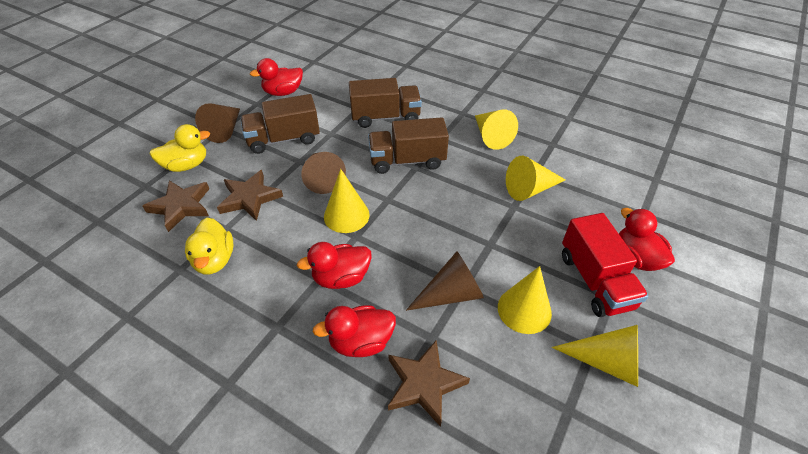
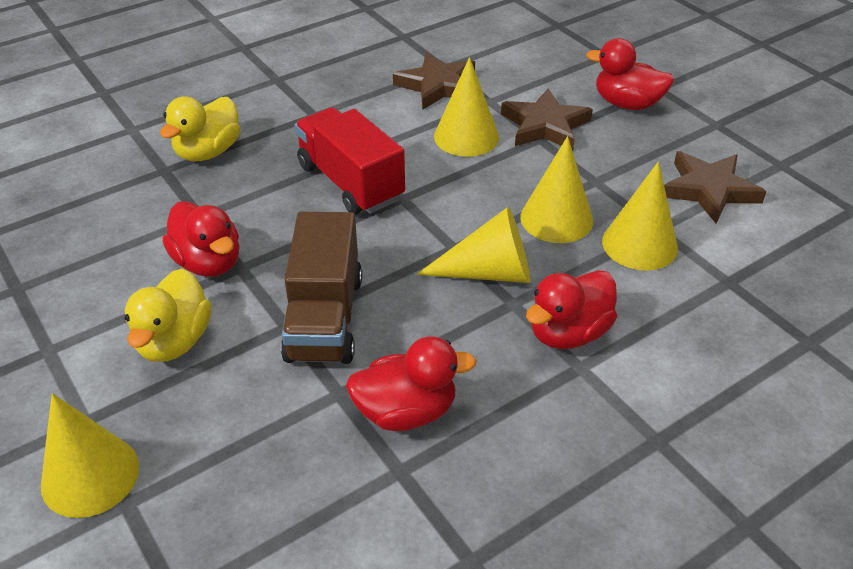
brown cone: 3 -> 0
brown truck: 3 -> 1

